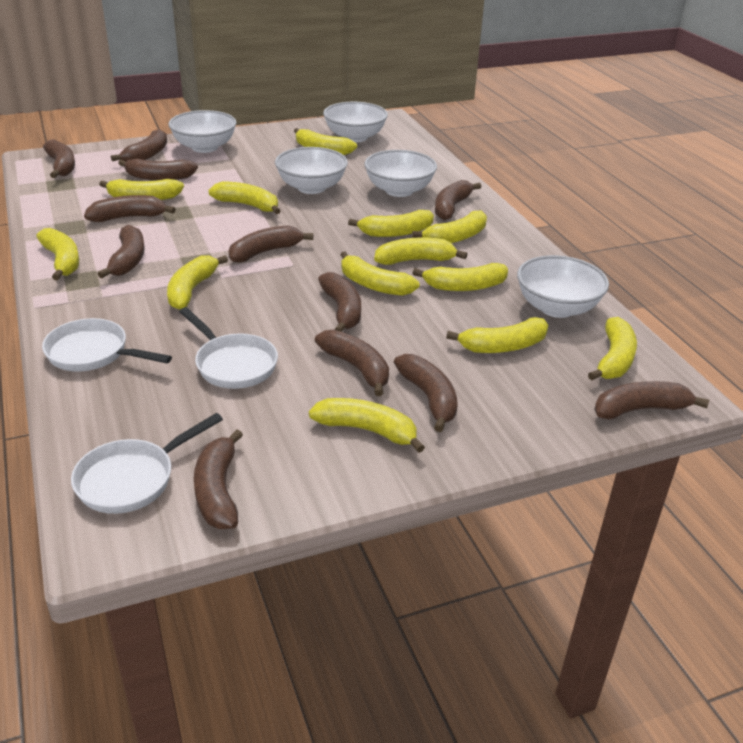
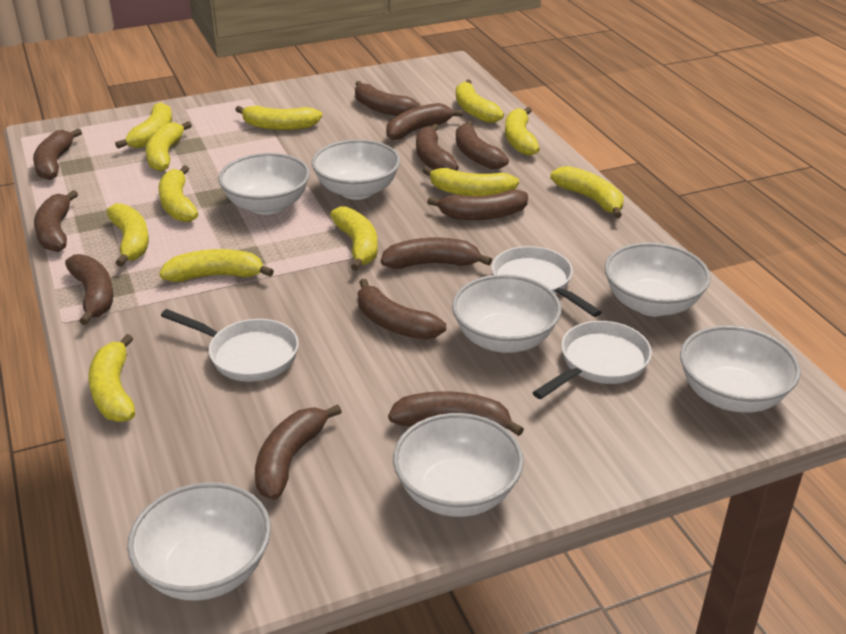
white bowl: 5 -> 7
yellow banana: 13 -> 12

